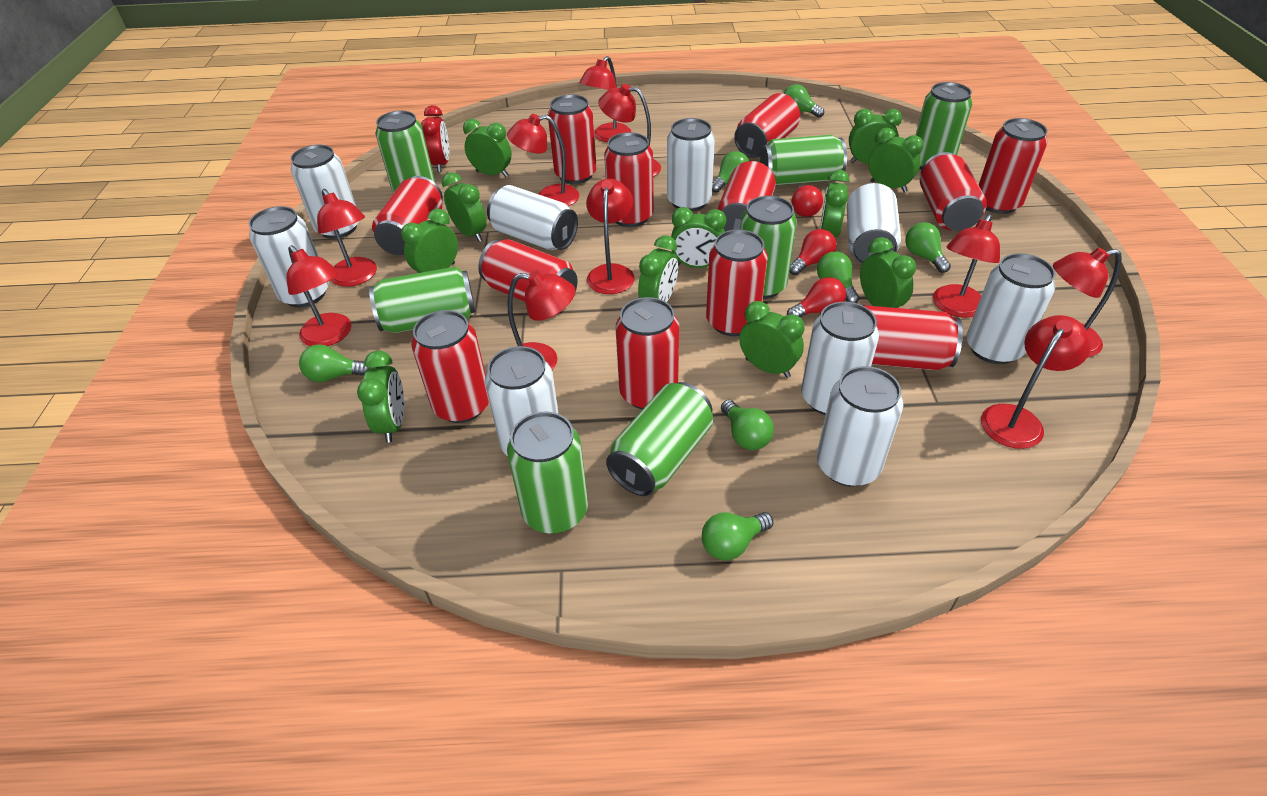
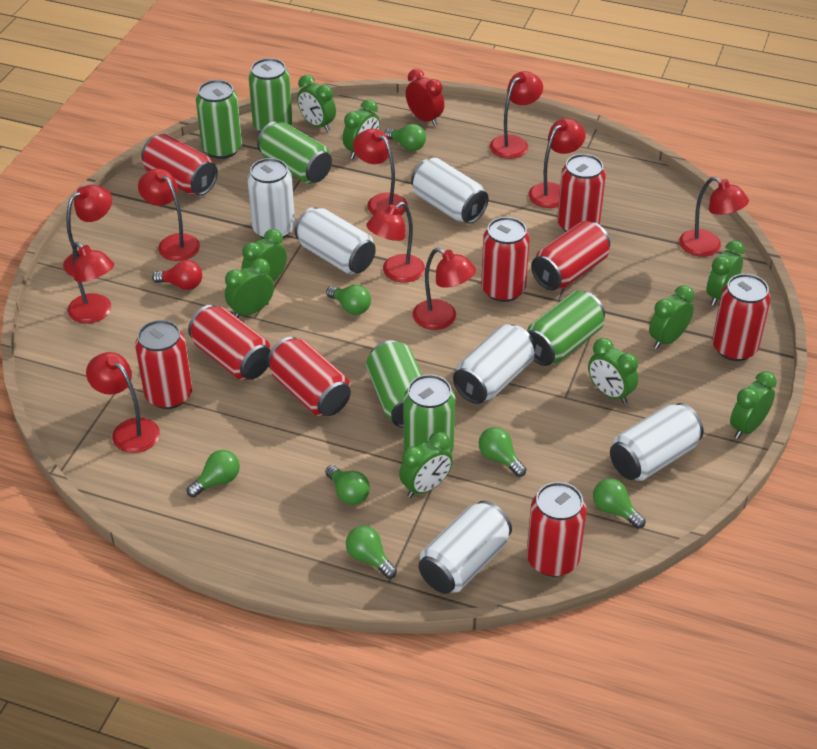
green can: 7 -> 6
green clock: 11 -> 9
red can: 12 -> 9
red light bulb: 3 -> 1
white can: 9 -> 6

